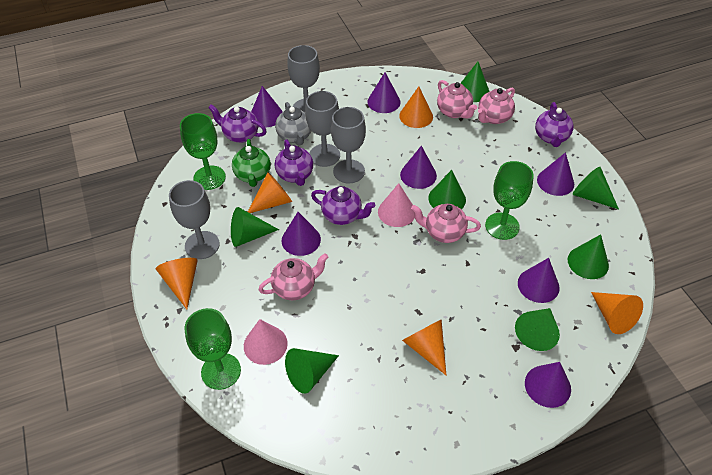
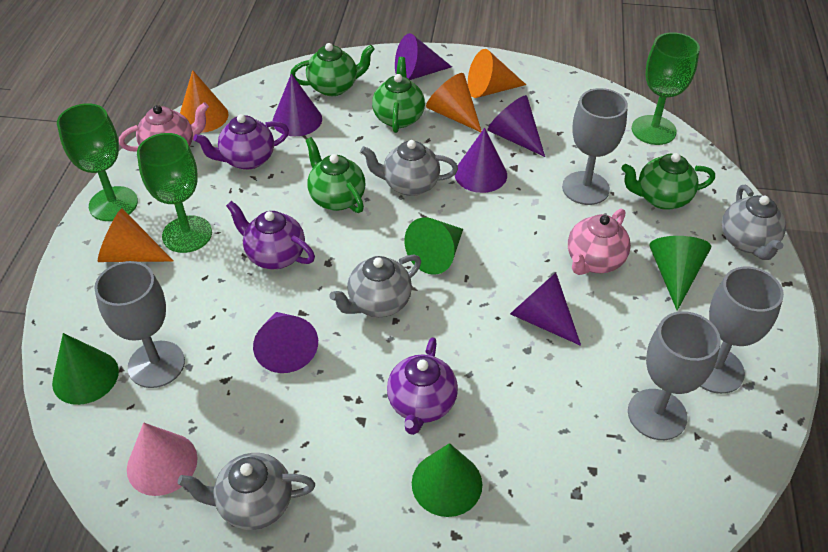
green cone: 7 -> 4
green teapot: 1 -> 4
grey teapot: 1 -> 4
orange cone: 5 -> 4
pink cone: 2 -> 1
pink teapot: 4 -> 2
purple cone: 7 -> 6
purple teapot: 4 -> 3

